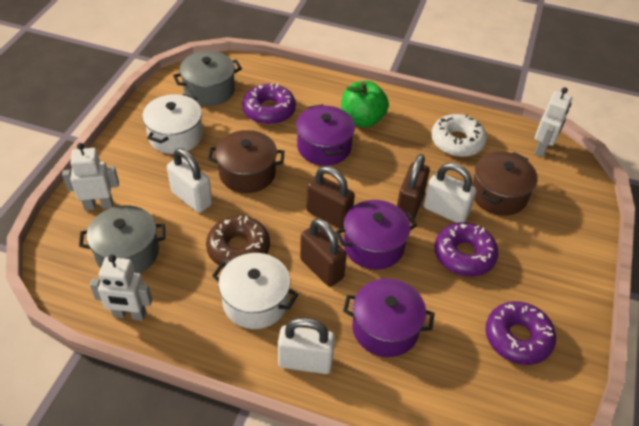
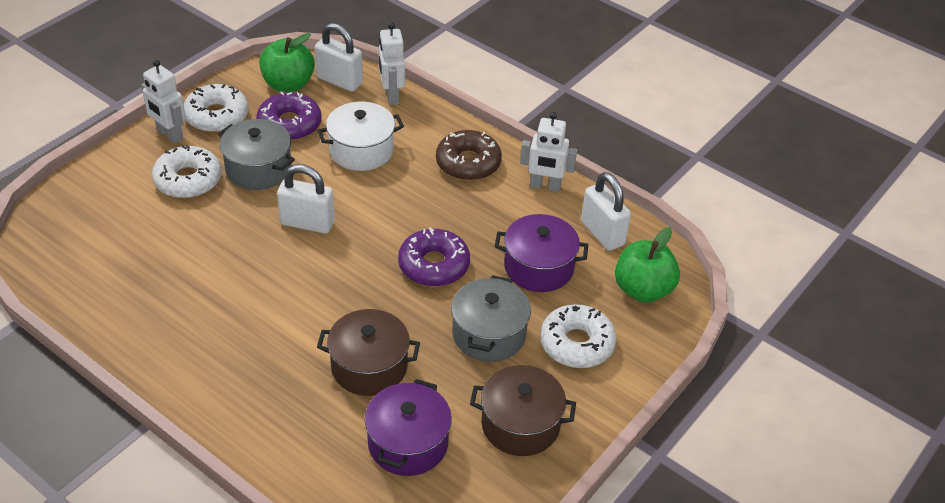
brown padlock: 3 -> 0
green apple: 1 -> 2
purple donut: 3 -> 2
purple pot: 3 -> 2
white donut: 1 -> 3
white pot: 2 -> 1

